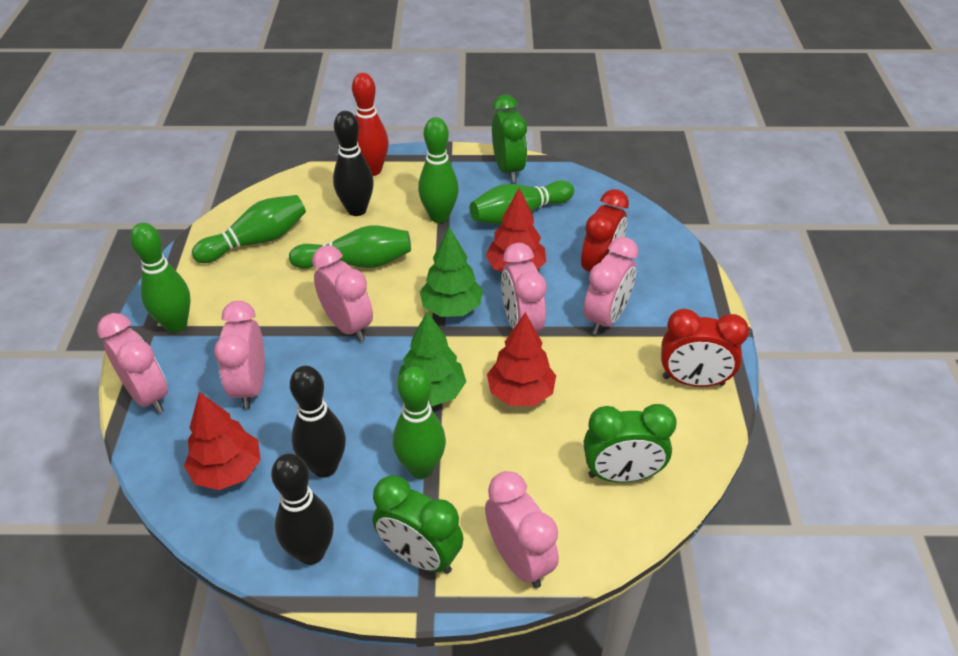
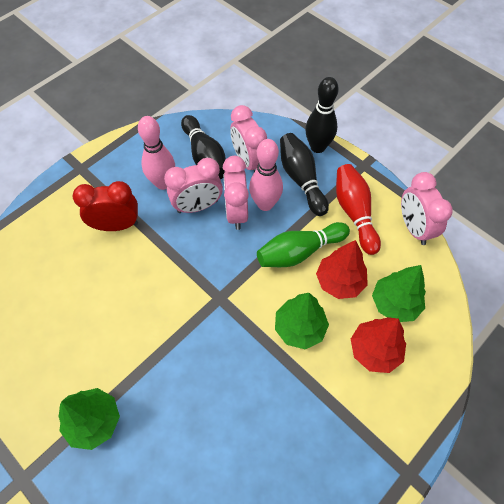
green bowling pin: 6 -> 1
green clock: 3 -> 0
green tree: 2 -> 3
pink bowling pin: 0 -> 2
pink clock: 6 -> 4
red clock: 2 -> 1
red tree: 3 -> 2

